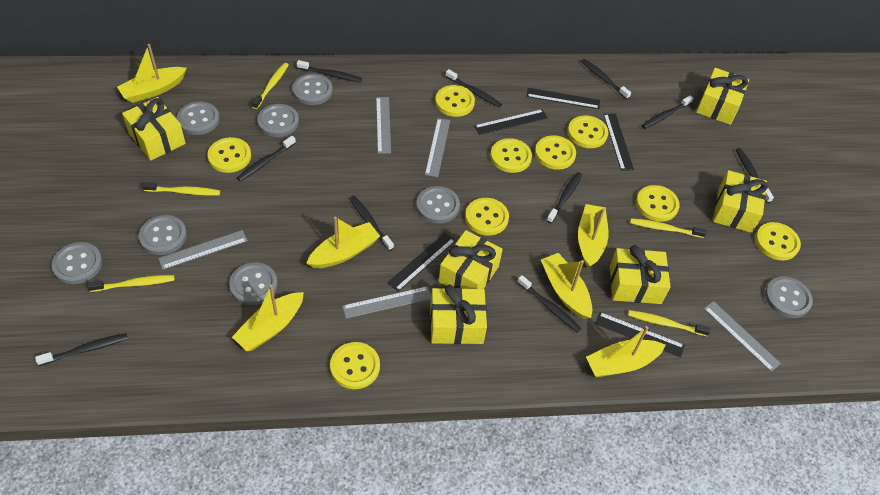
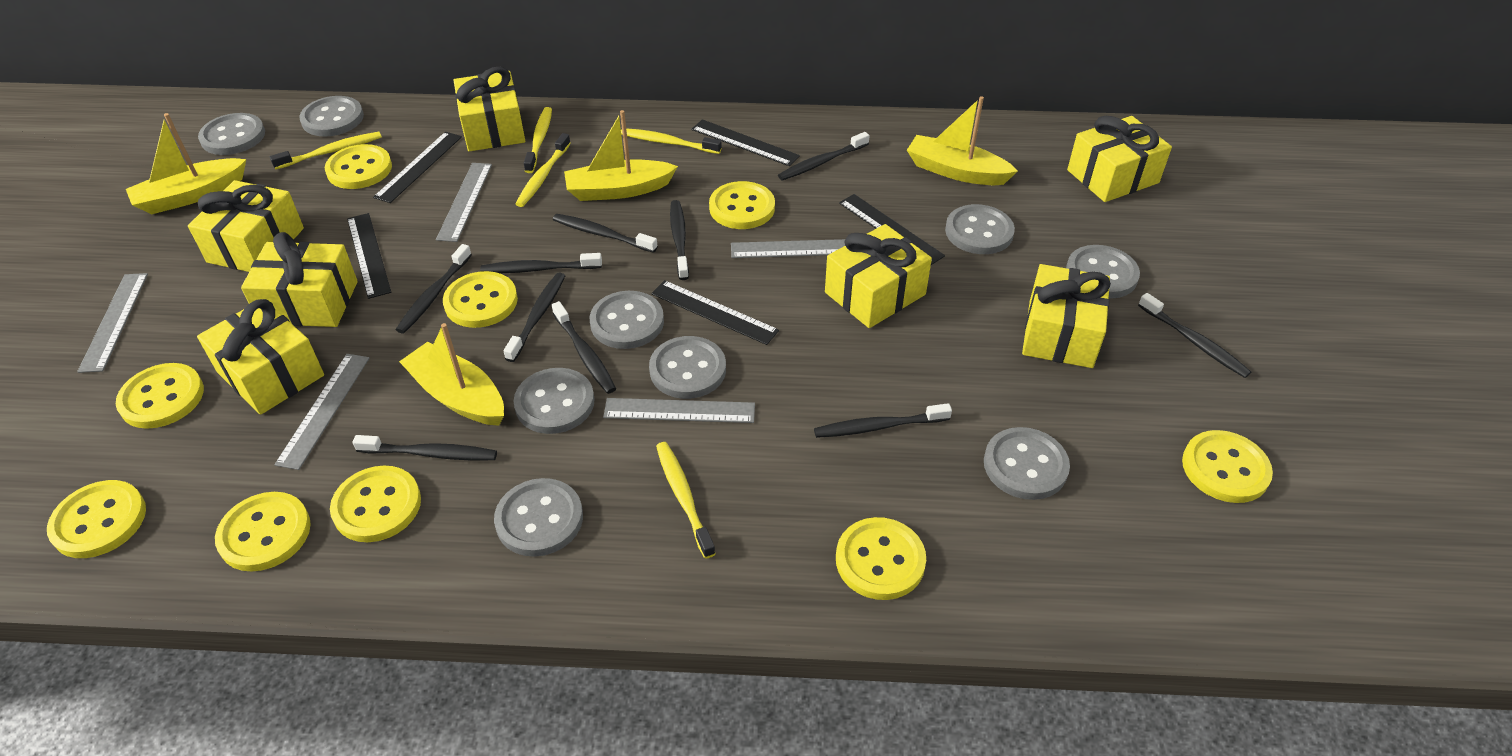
grey button: 8 -> 9
yellow boat: 6 -> 4
yellow gift: 6 -> 7

